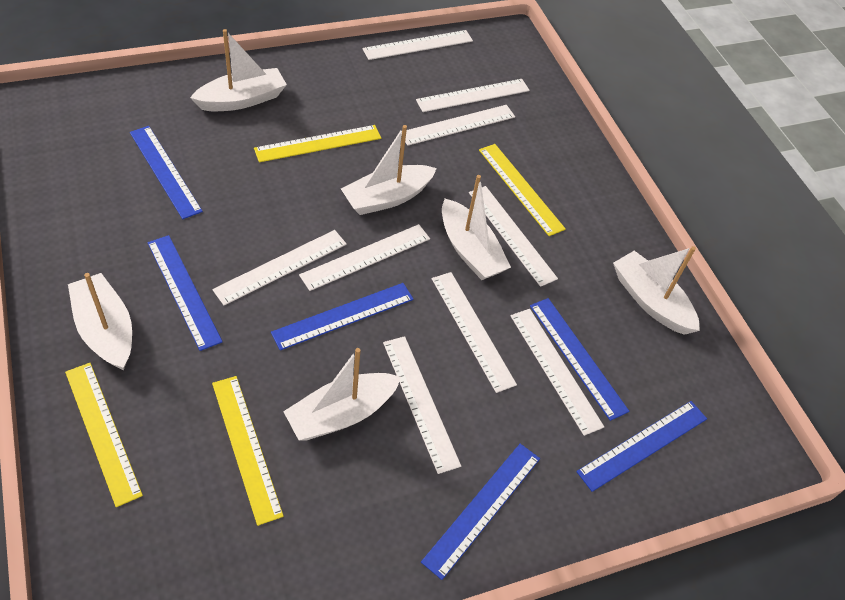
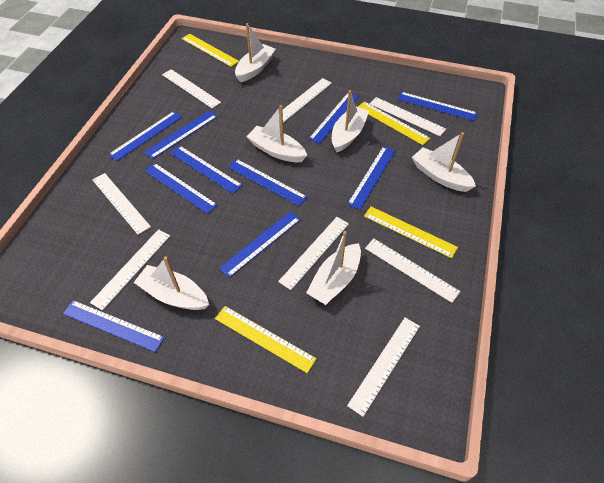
blue ruler: 6 -> 10
white ruler: 9 -> 8

